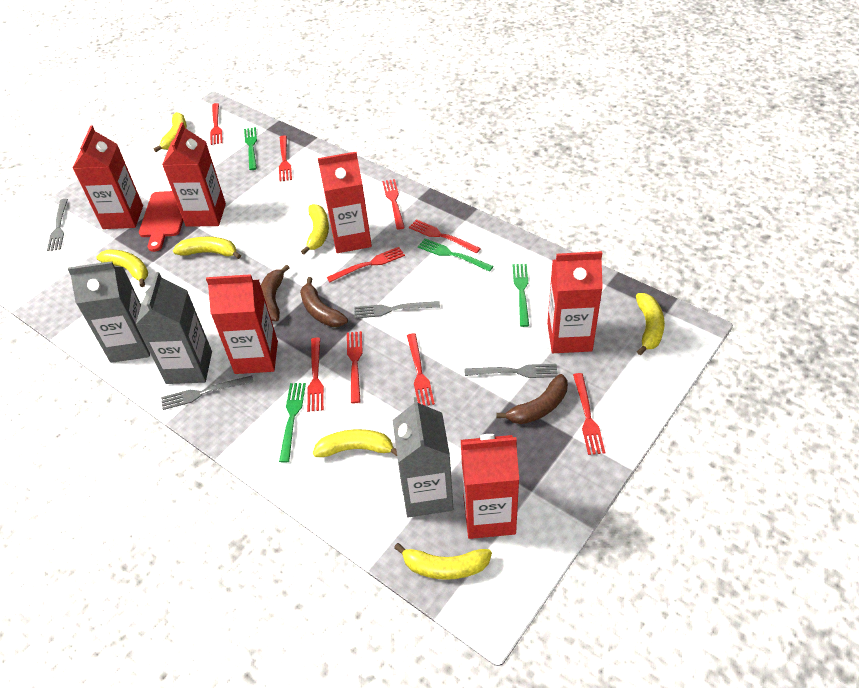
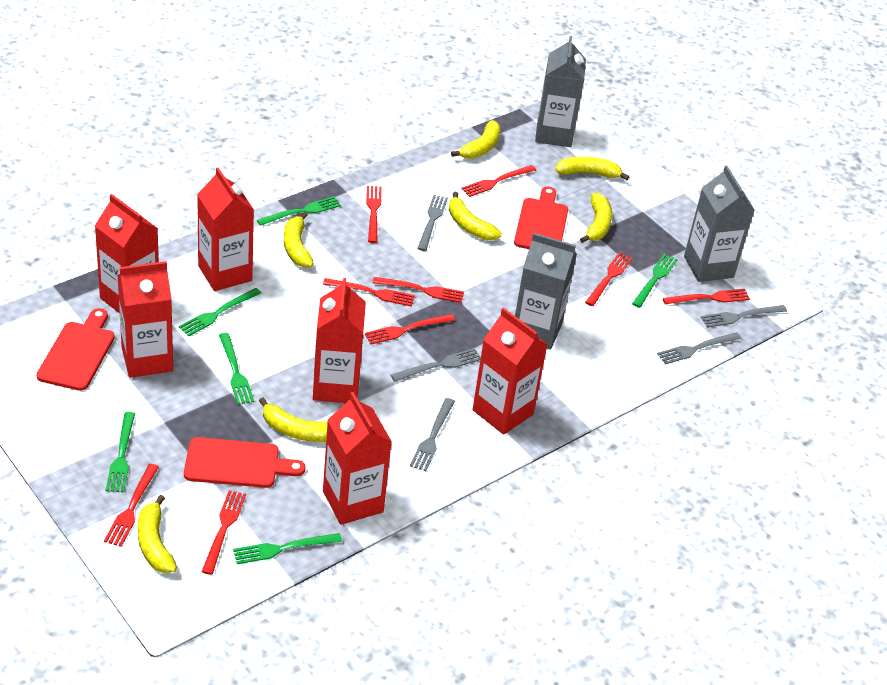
brown banana: 3 -> 0
green fork: 4 -> 6
grey fork: 4 -> 5
red cutting board: 1 -> 3

